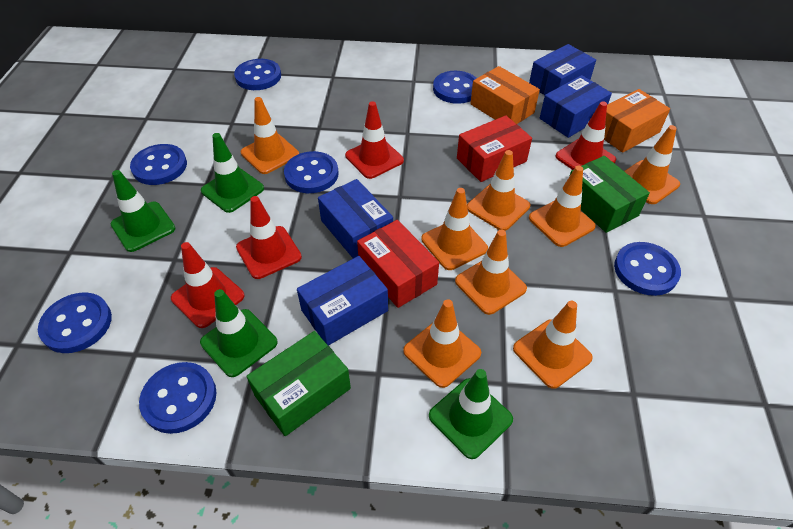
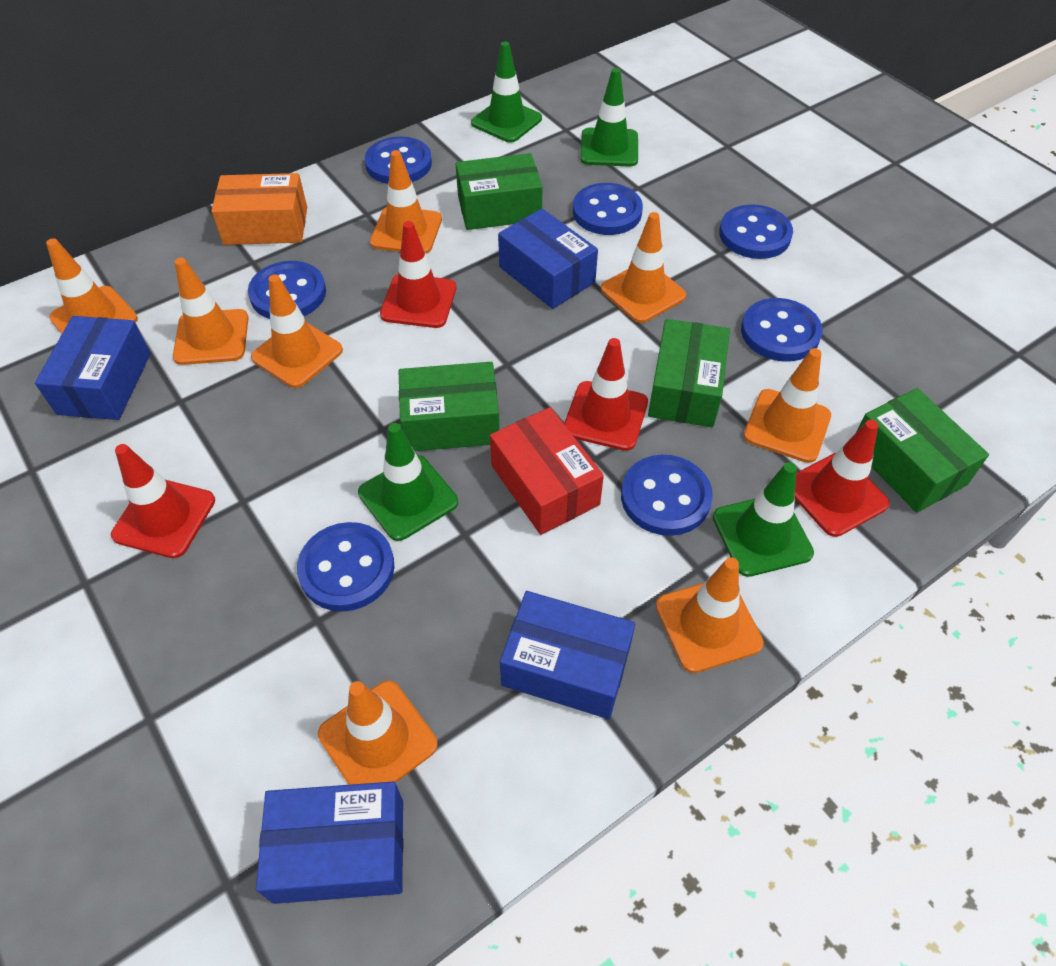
green box: 2 -> 4
orange box: 2 -> 1
red box: 2 -> 1

